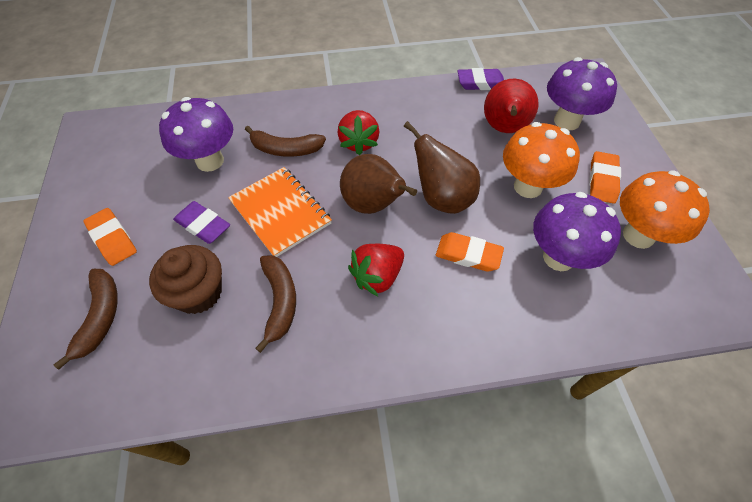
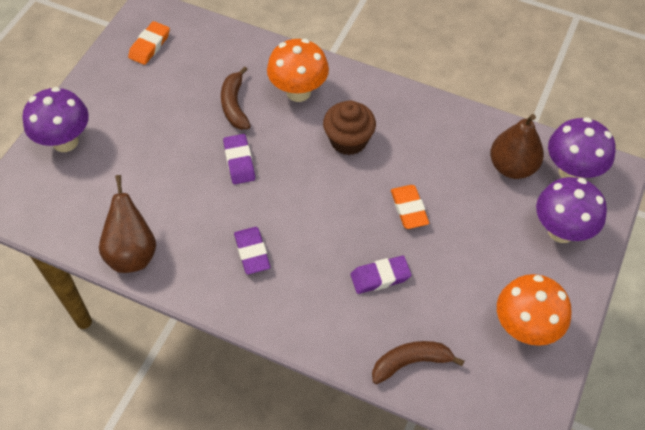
brown banana: 3 -> 2
orange eraser: 3 -> 2
orange notebook: 1 -> 0
purple eraser: 2 -> 3
red pear: 1 -> 0
red strawberry: 2 -> 0

